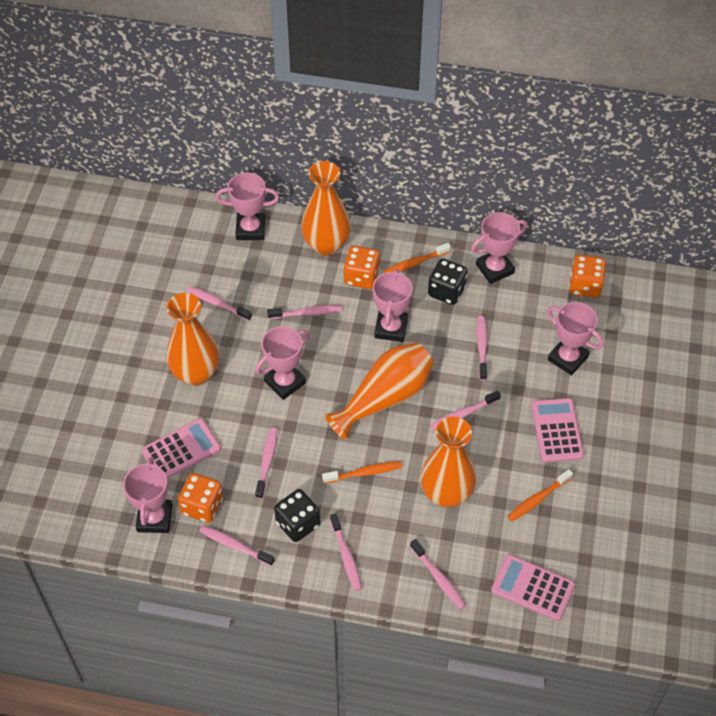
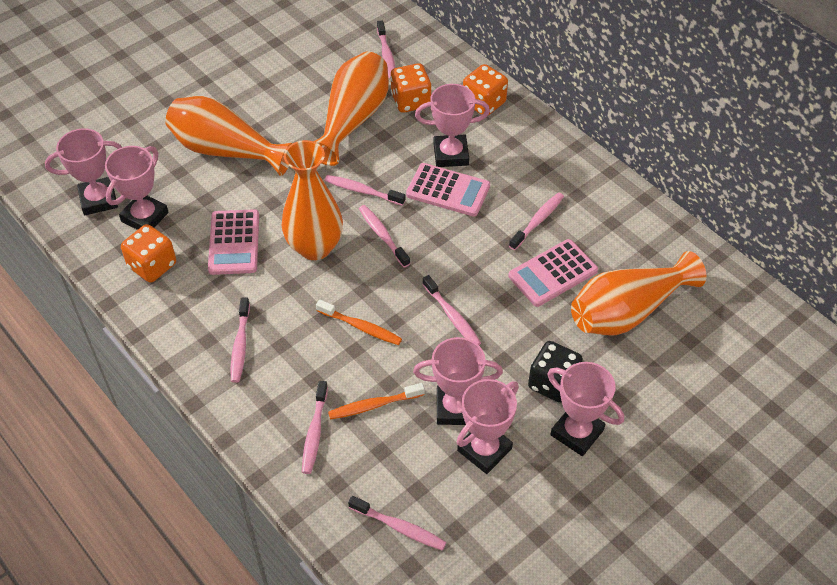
black dice: 2 -> 1
orange toothbrush: 3 -> 2

